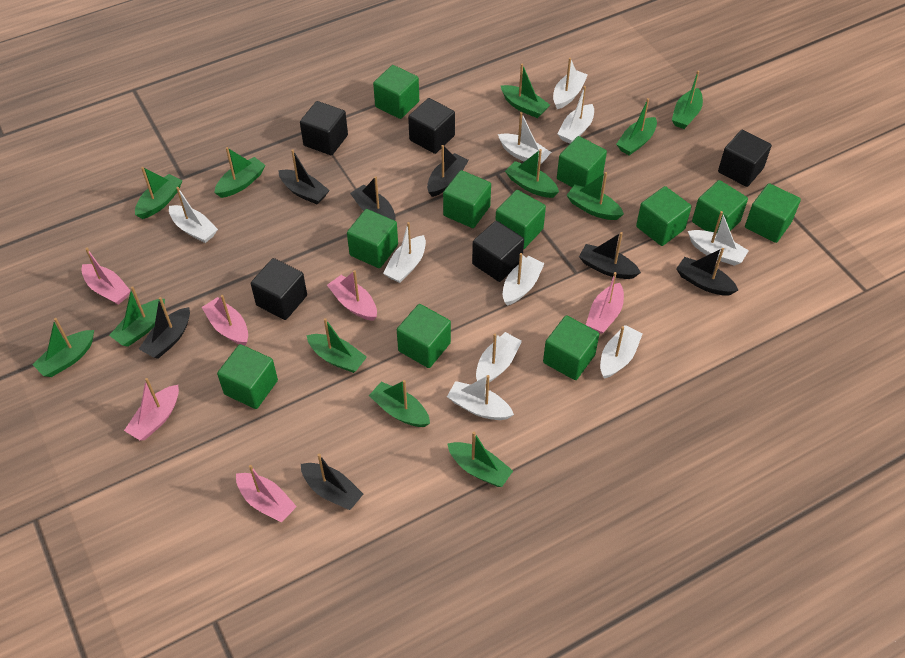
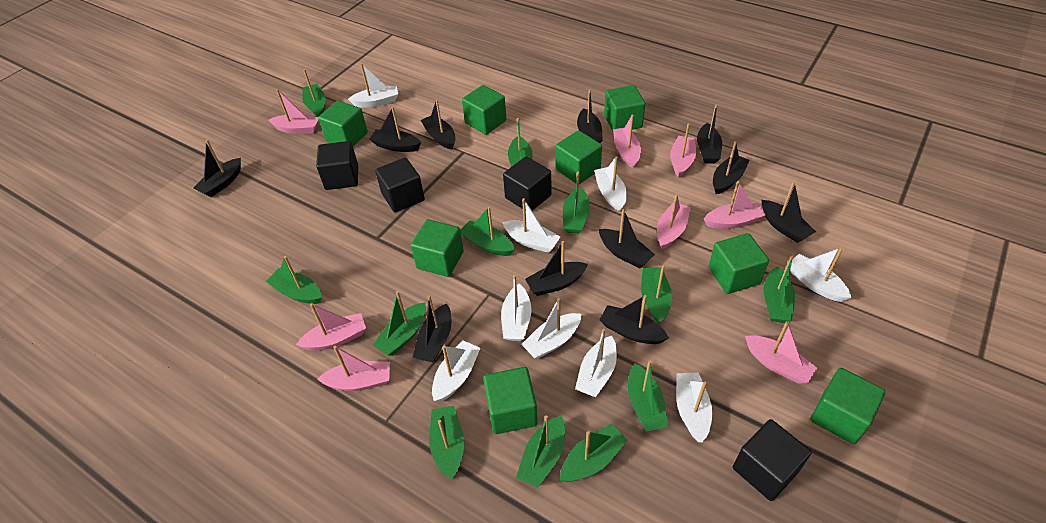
black boat: 7 -> 11
black cube: 5 -> 4
green cube: 11 -> 8
pink boat: 6 -> 8
white boat: 10 -> 9

